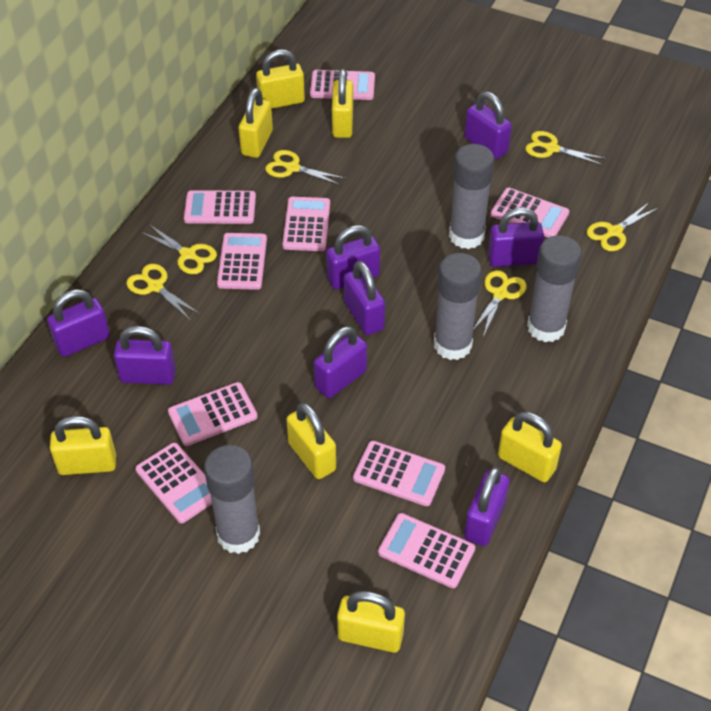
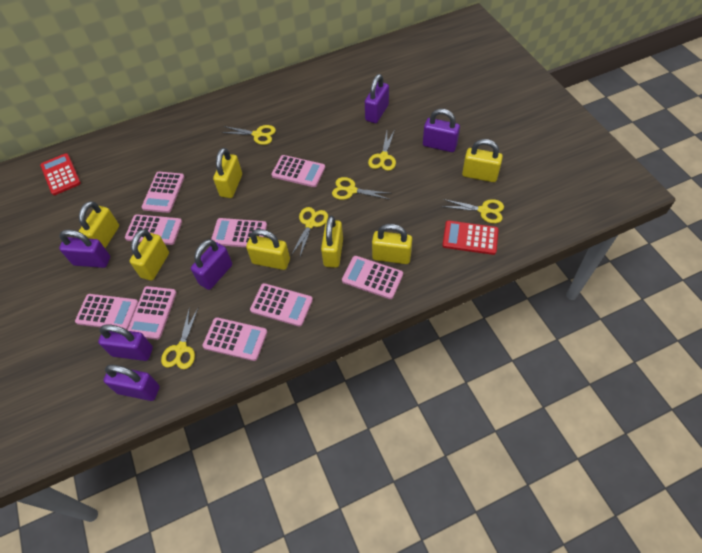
grey glue stick: 4 -> 0
purple padlock: 8 -> 6
red calculator: 0 -> 2

